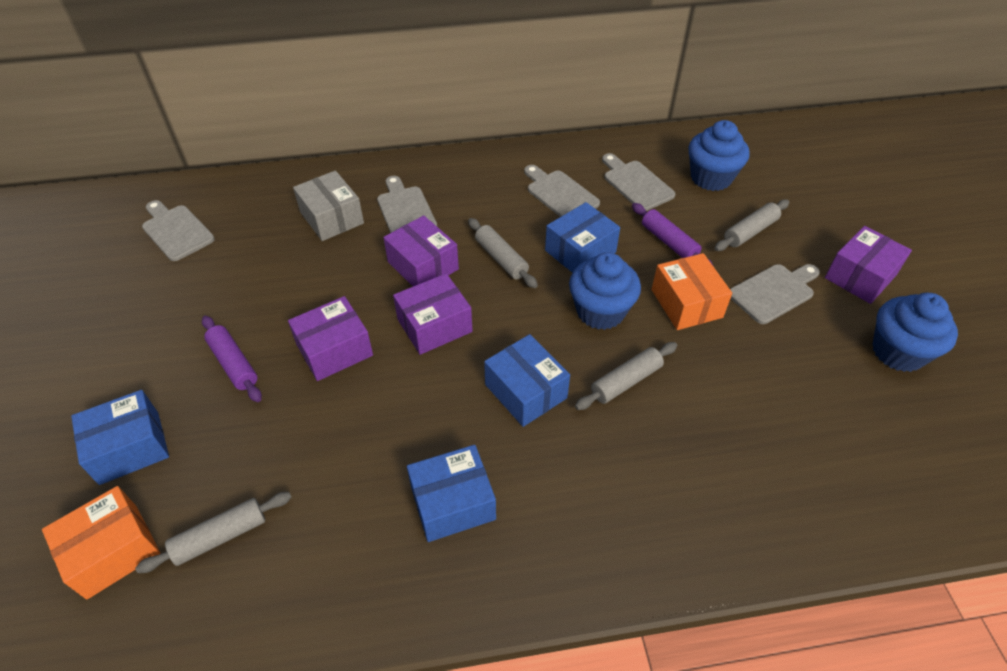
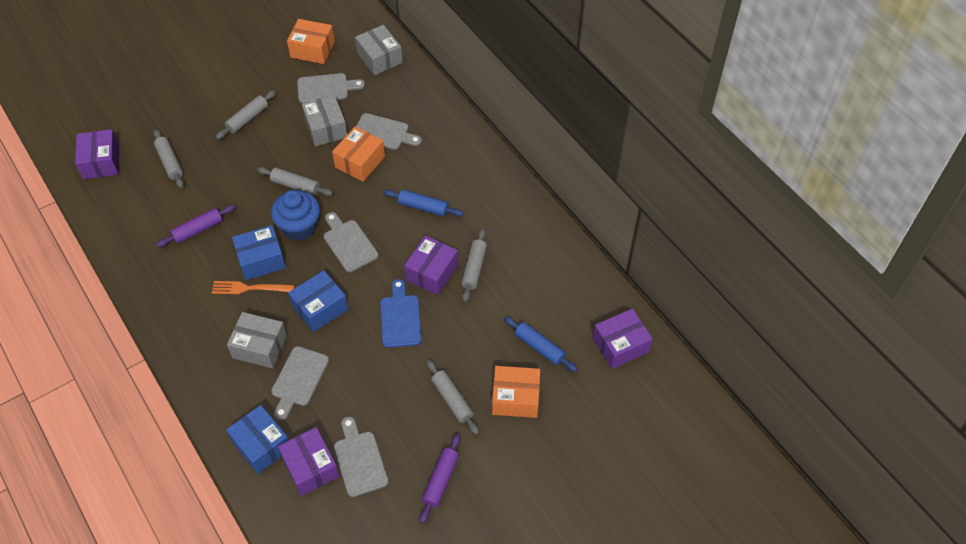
blue box: 4 -> 3
blue cupcake: 3 -> 1
blue cutting board: 0 -> 1
blue rolling pin: 0 -> 2
grey box: 1 -> 3
grey rolling pin: 4 -> 5
orange box: 2 -> 3
orange fork: 0 -> 1

